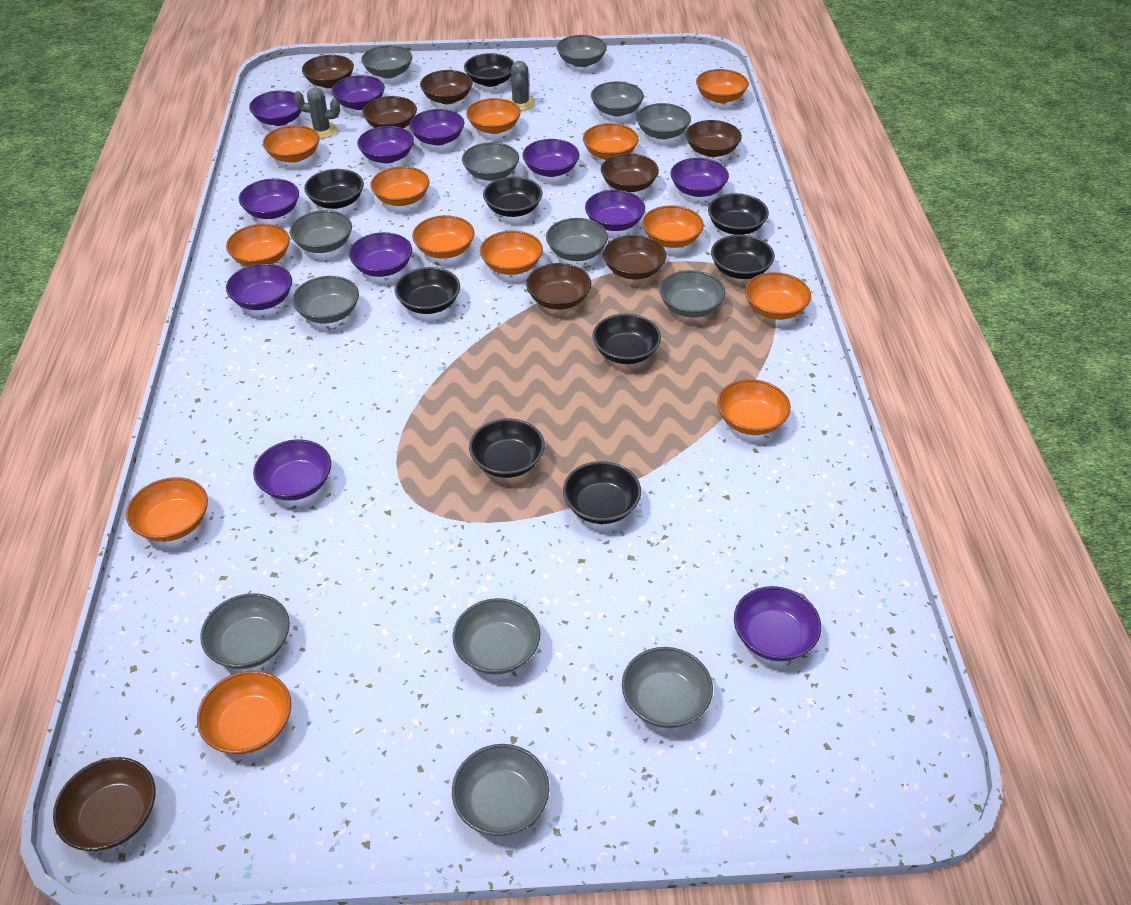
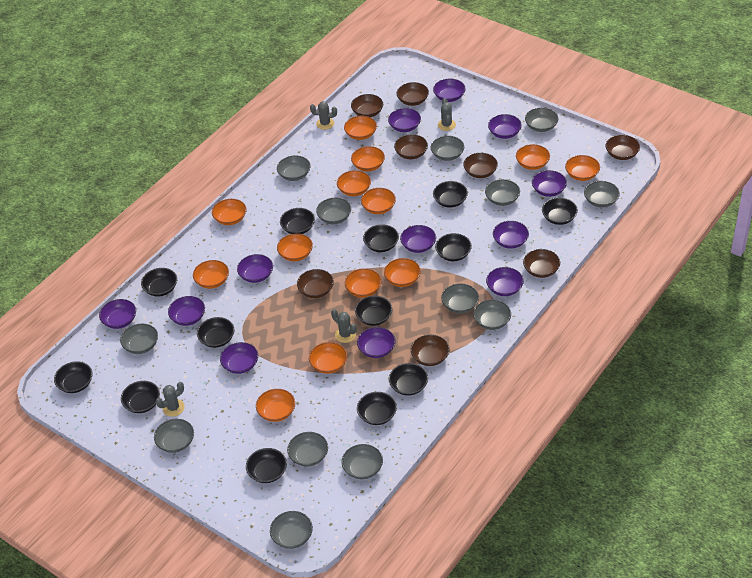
black bowl: 9 -> 13
grey cactus: 2 -> 4

